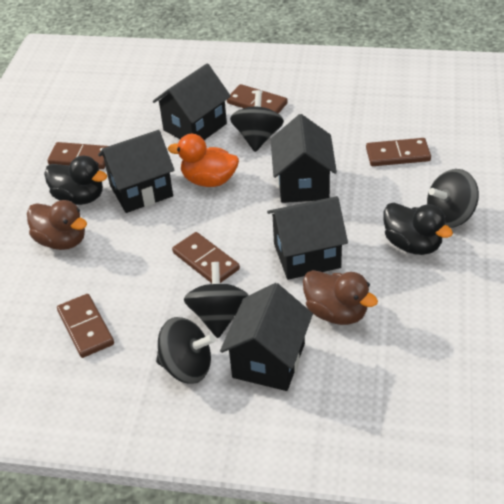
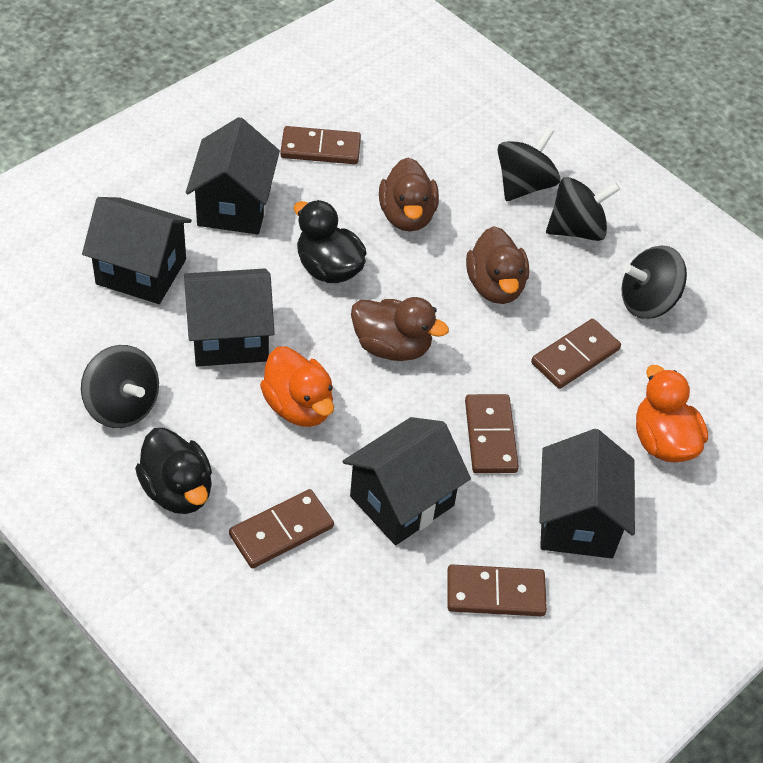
brown duck: 2 -> 3
orange duck: 1 -> 2

